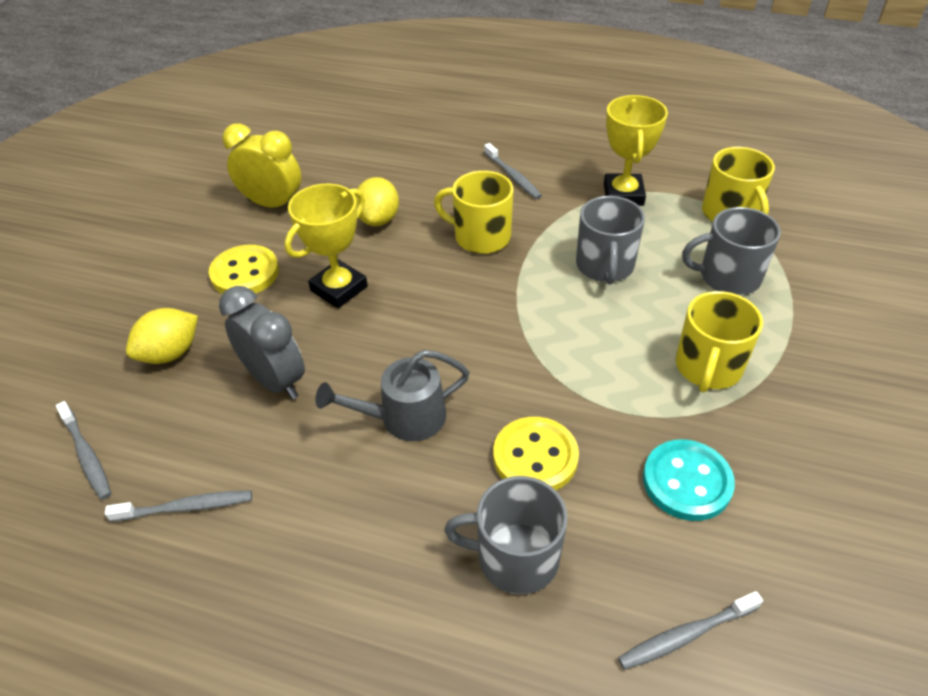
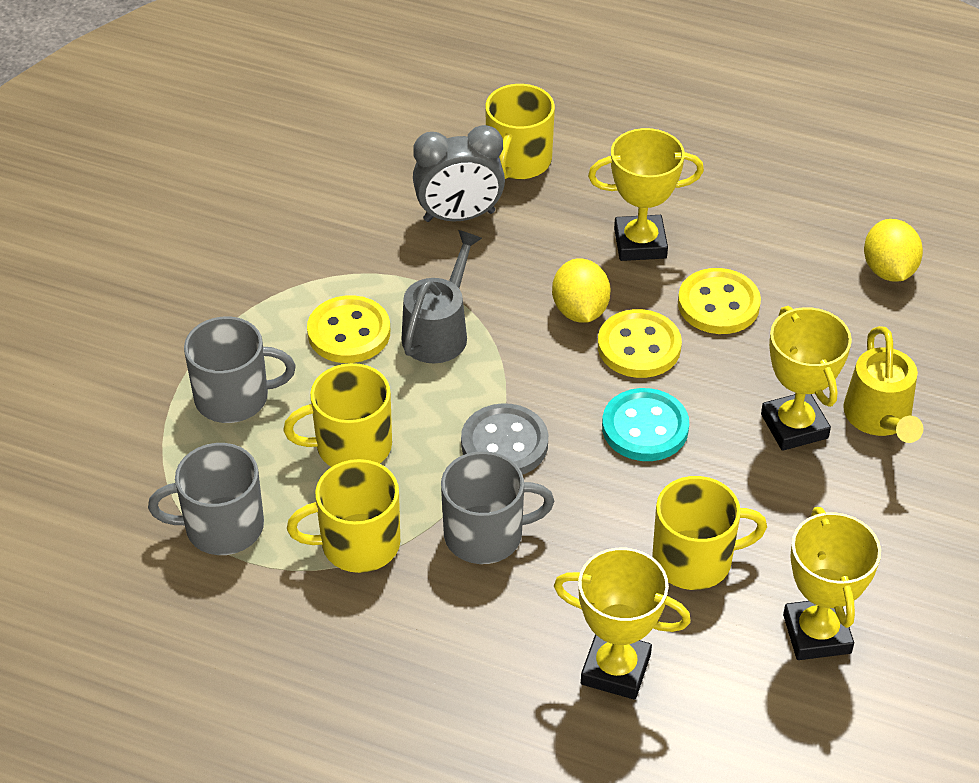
grey button: 0 -> 1
grey toothbrush: 4 -> 0
yellow button: 2 -> 3
yellow clock: 1 -> 0
yellow mug: 3 -> 4
yellow trophy: 2 -> 4
yellow watering can: 0 -> 1

